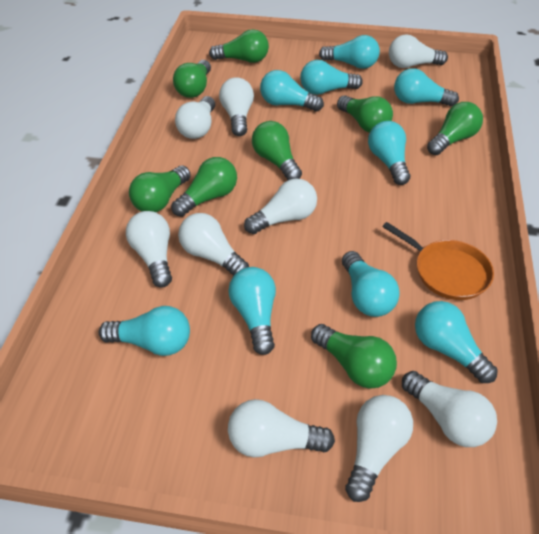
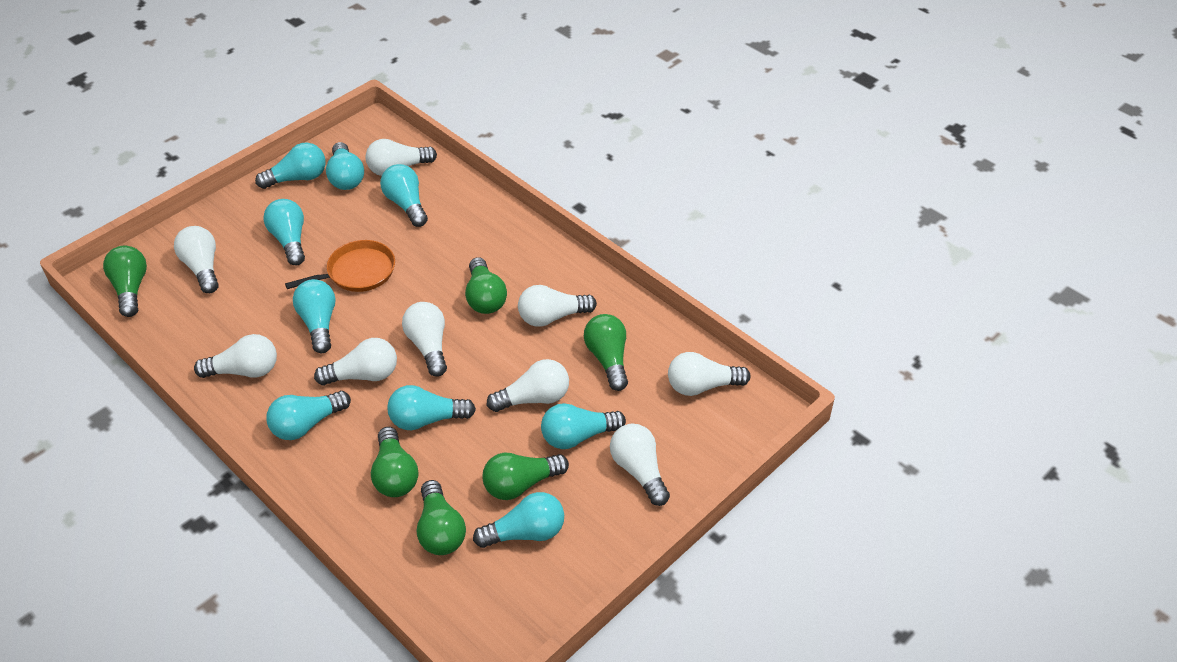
green light bulb: 8 -> 6

